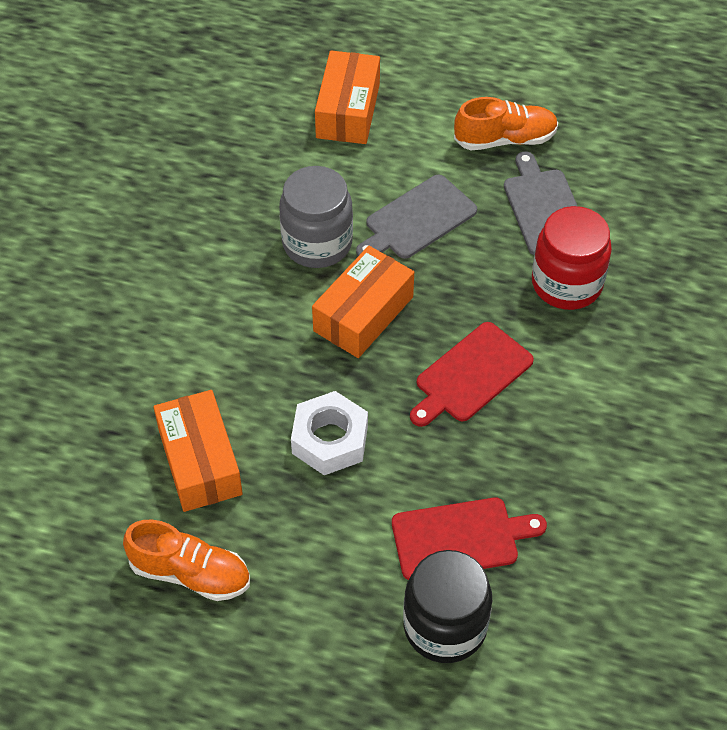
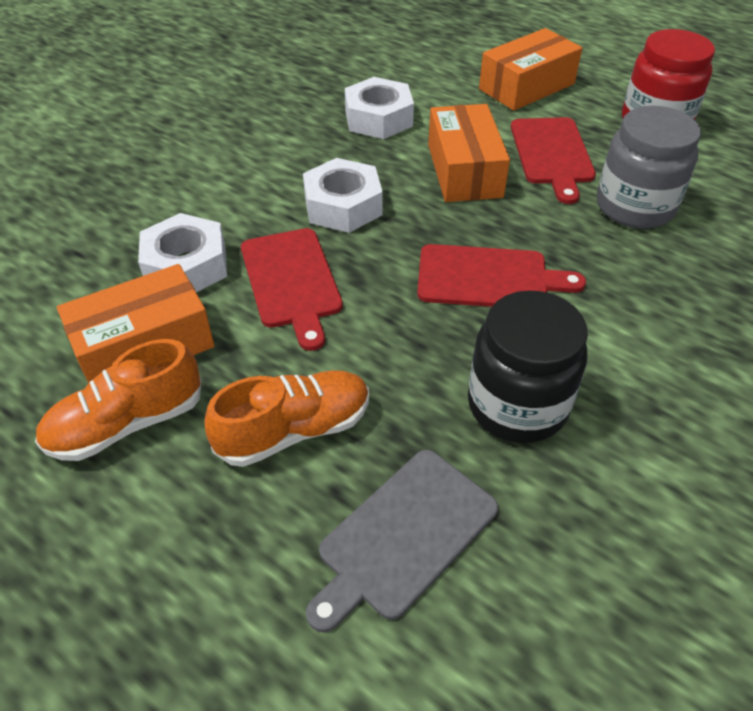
grey cutting board: 2 -> 1
red cutting board: 2 -> 3
white nut: 1 -> 3

